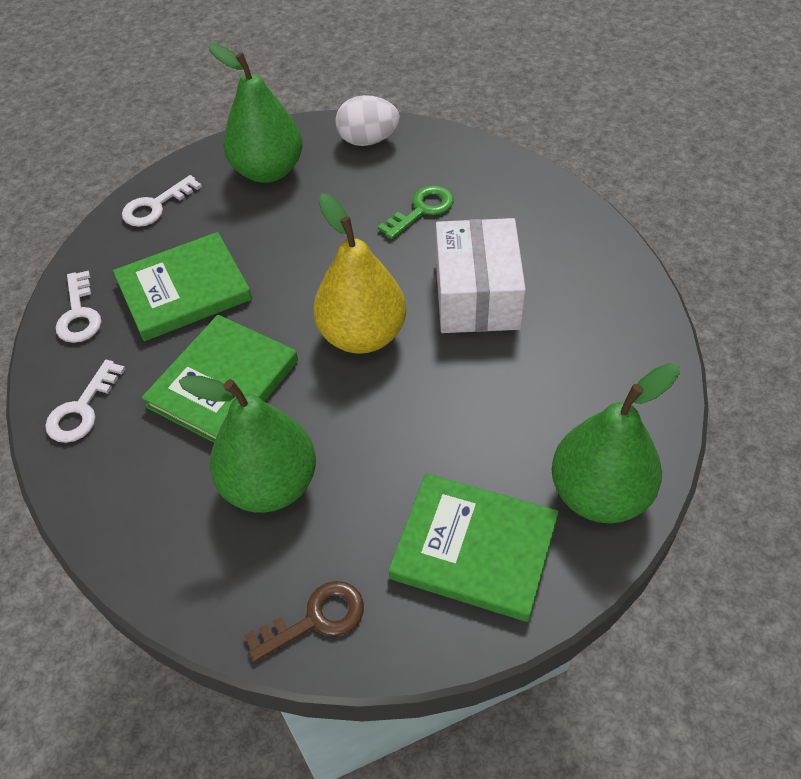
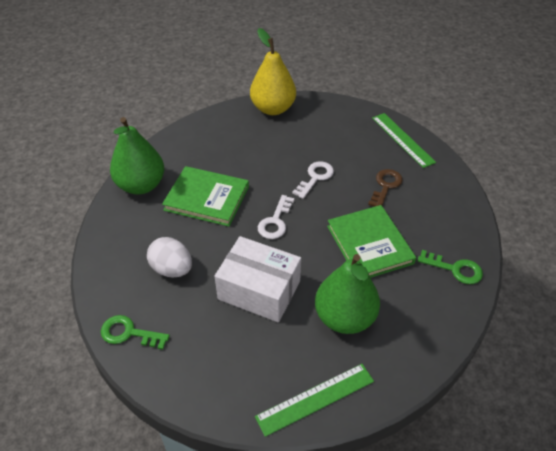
green book: 3 -> 2
green key: 1 -> 2
green pear: 3 -> 2
green ruler: 0 -> 2
white key: 3 -> 2

